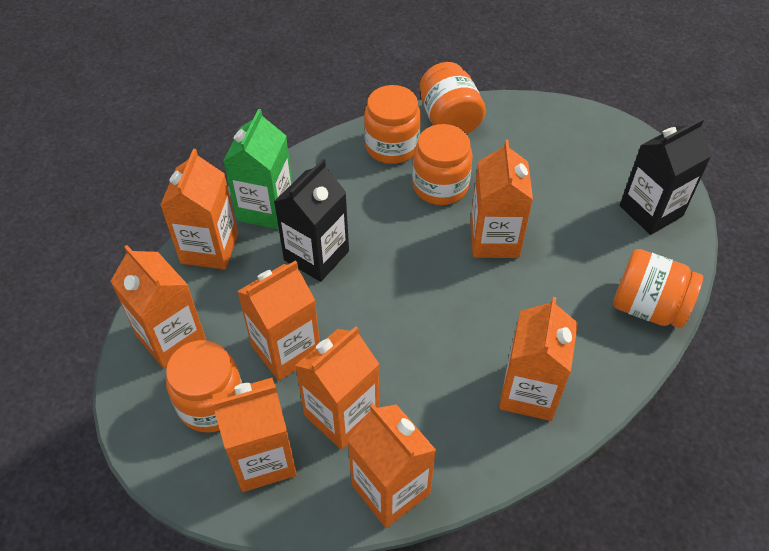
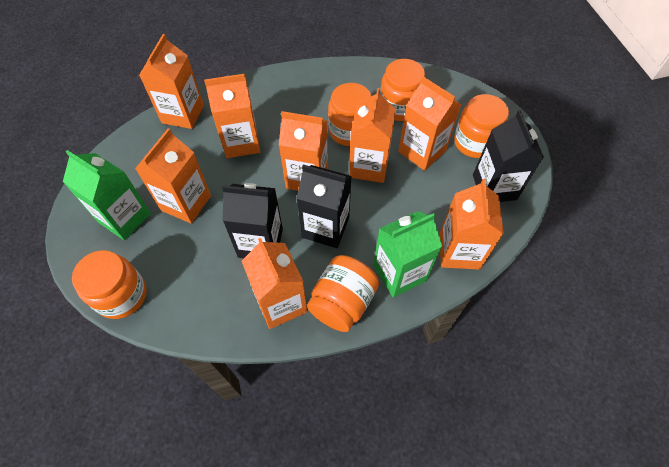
black carton: 2 -> 3
green carton: 1 -> 2

